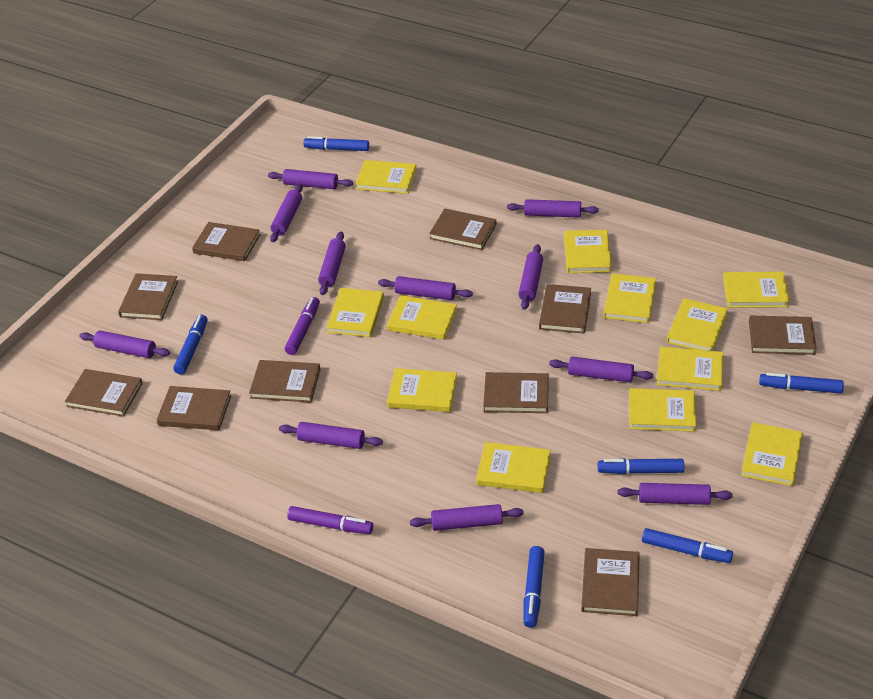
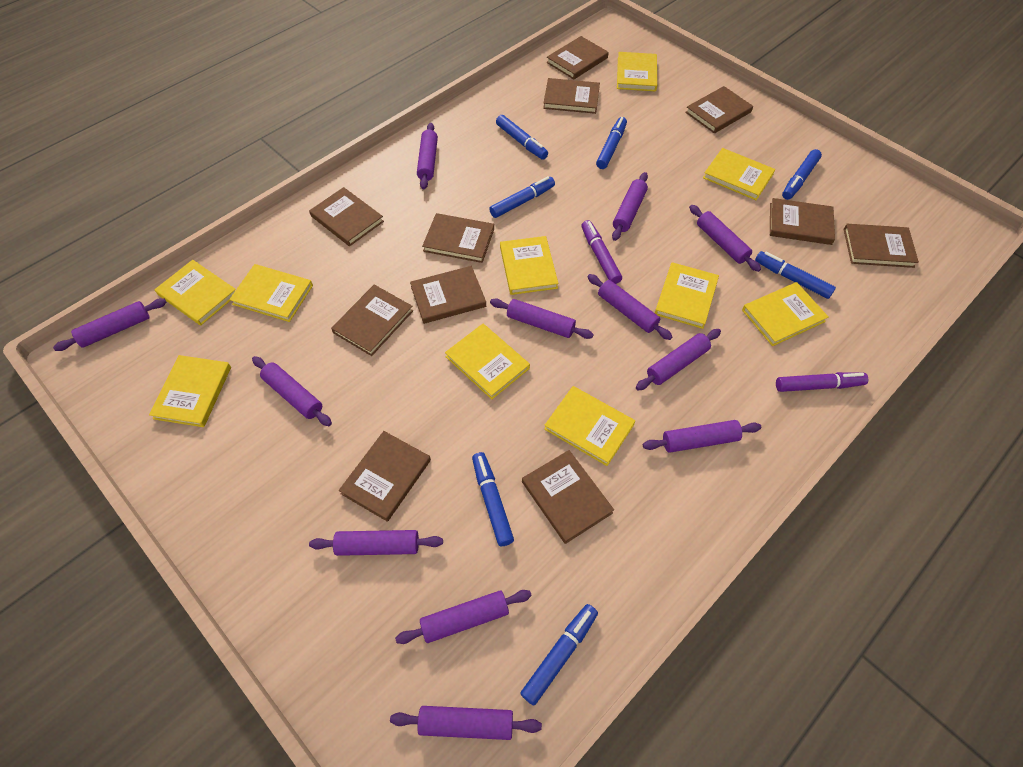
blue marker: 6 -> 7
brown book: 10 -> 11
purple rolling pin: 11 -> 12
yellow book: 12 -> 10

